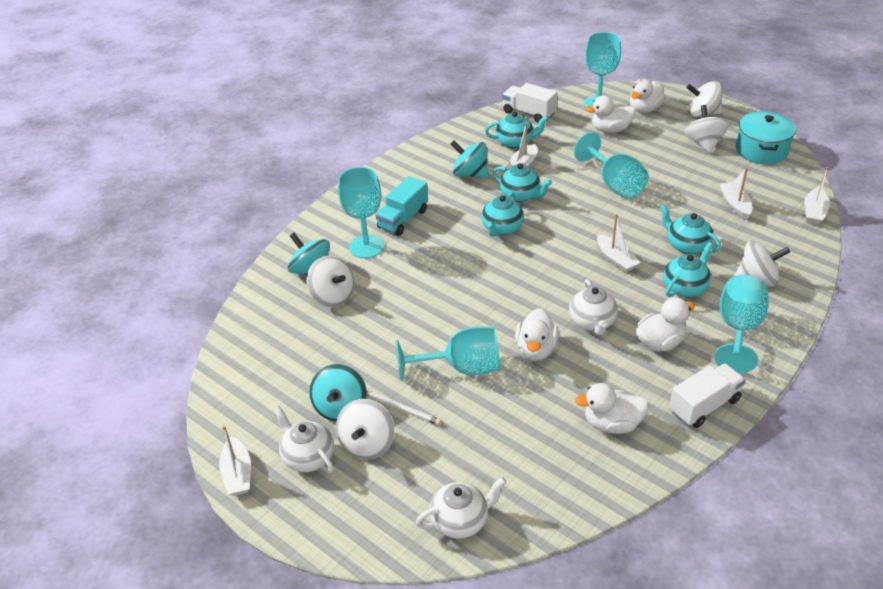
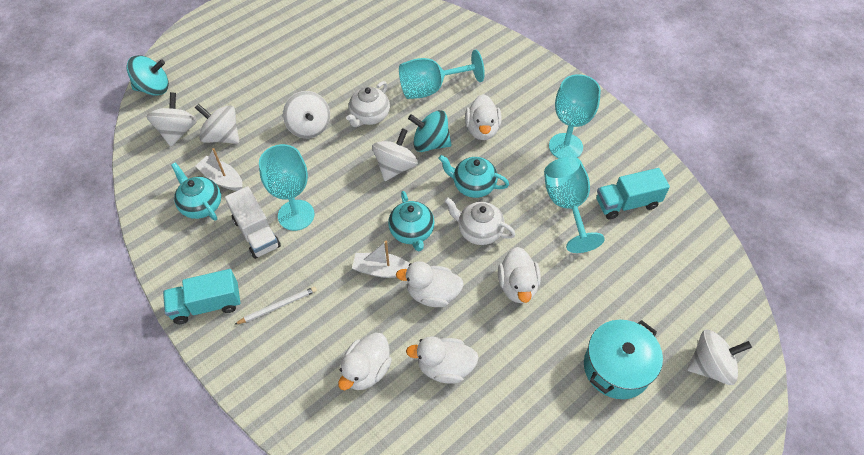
turquoise goblet: 5 -> 4
turquoise spinning top: 3 -> 2
turquoise teapot: 5 -> 3
turquoise truck: 1 -> 2
white boat: 5 -> 2
white teapot: 3 -> 2
white truck: 2 -> 1

